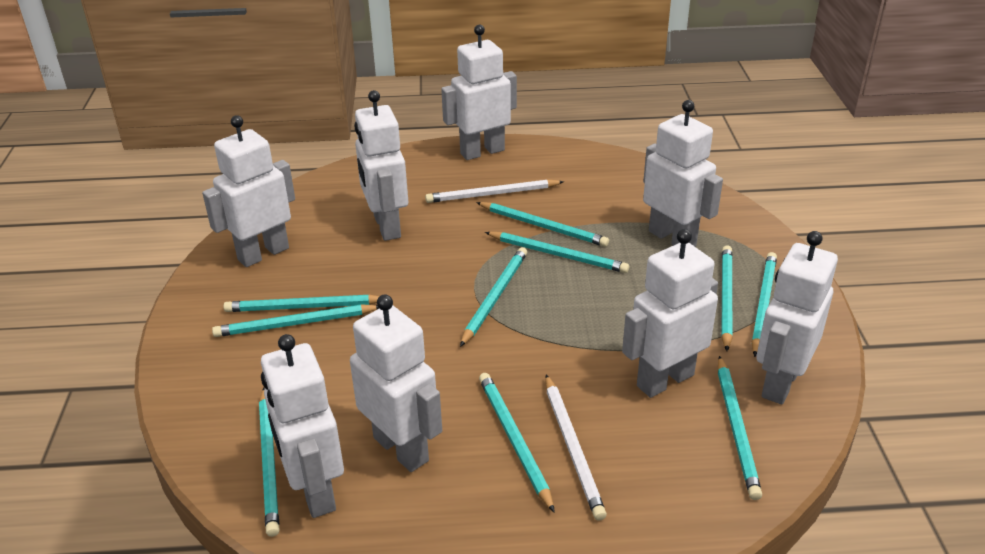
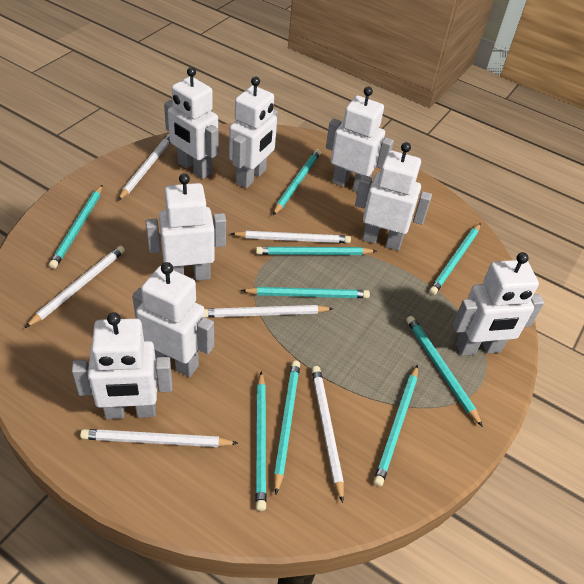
turquoise pencil: 10 -> 9
white pencil: 2 -> 6

